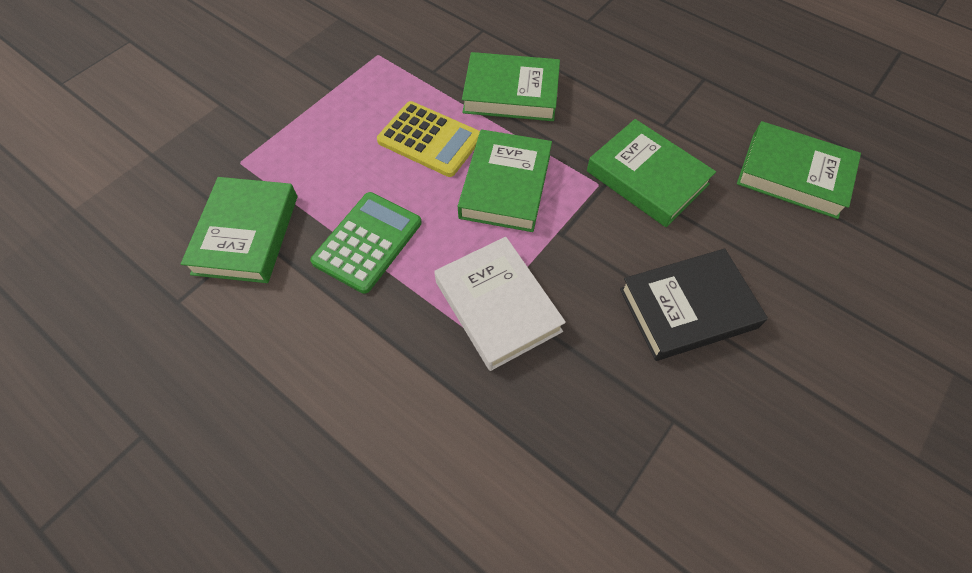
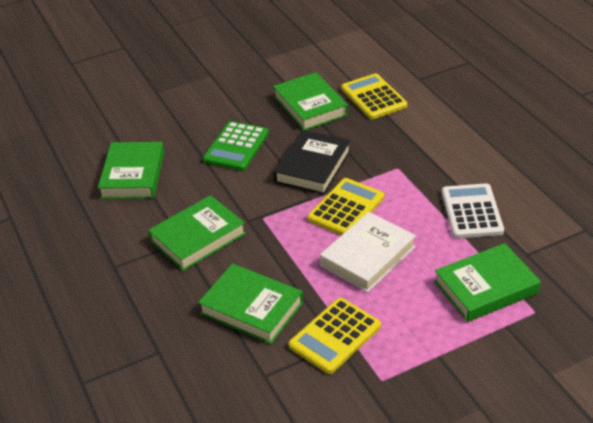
white calculator: 0 -> 1
yellow calculator: 1 -> 3

